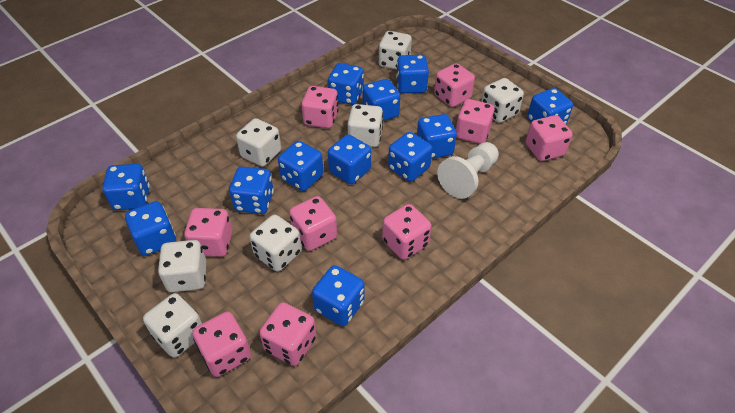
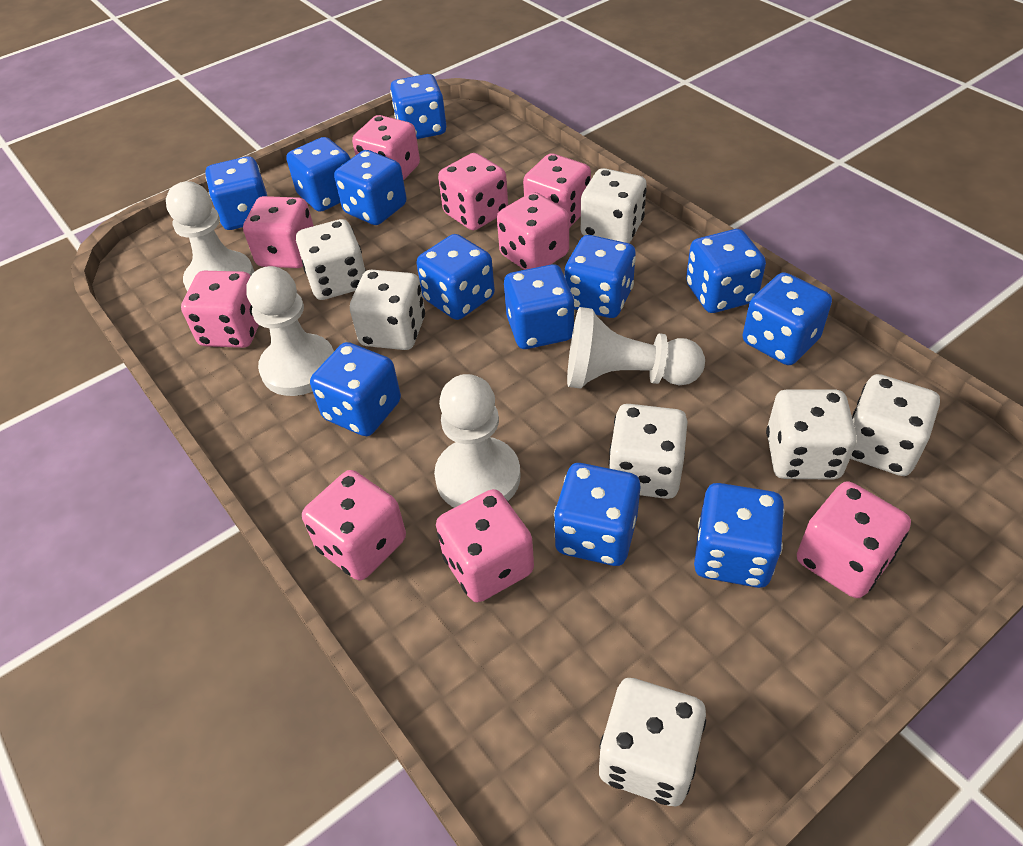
white pawn: 1 -> 4

